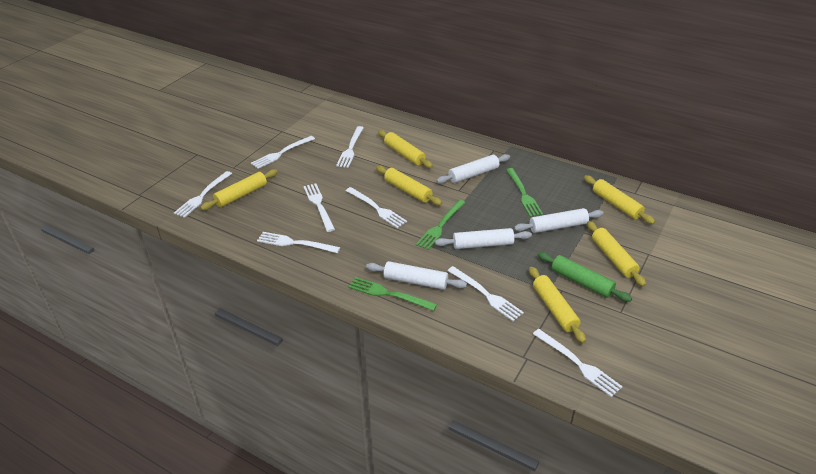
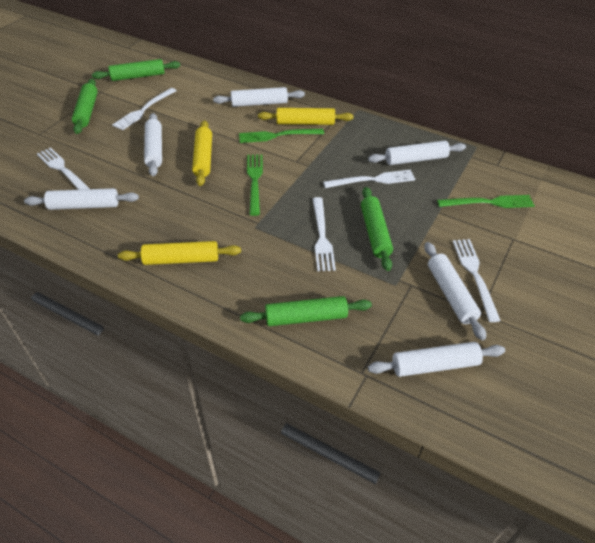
green rolling pin: 1 -> 4
white fork: 8 -> 5
white rolling pin: 4 -> 6
yellow rolling pin: 6 -> 3

